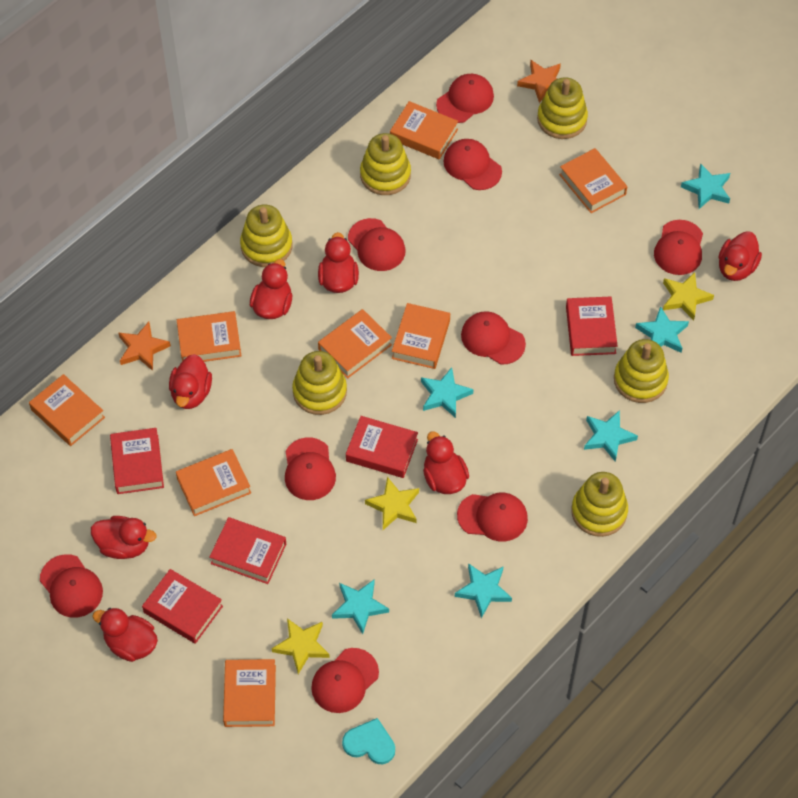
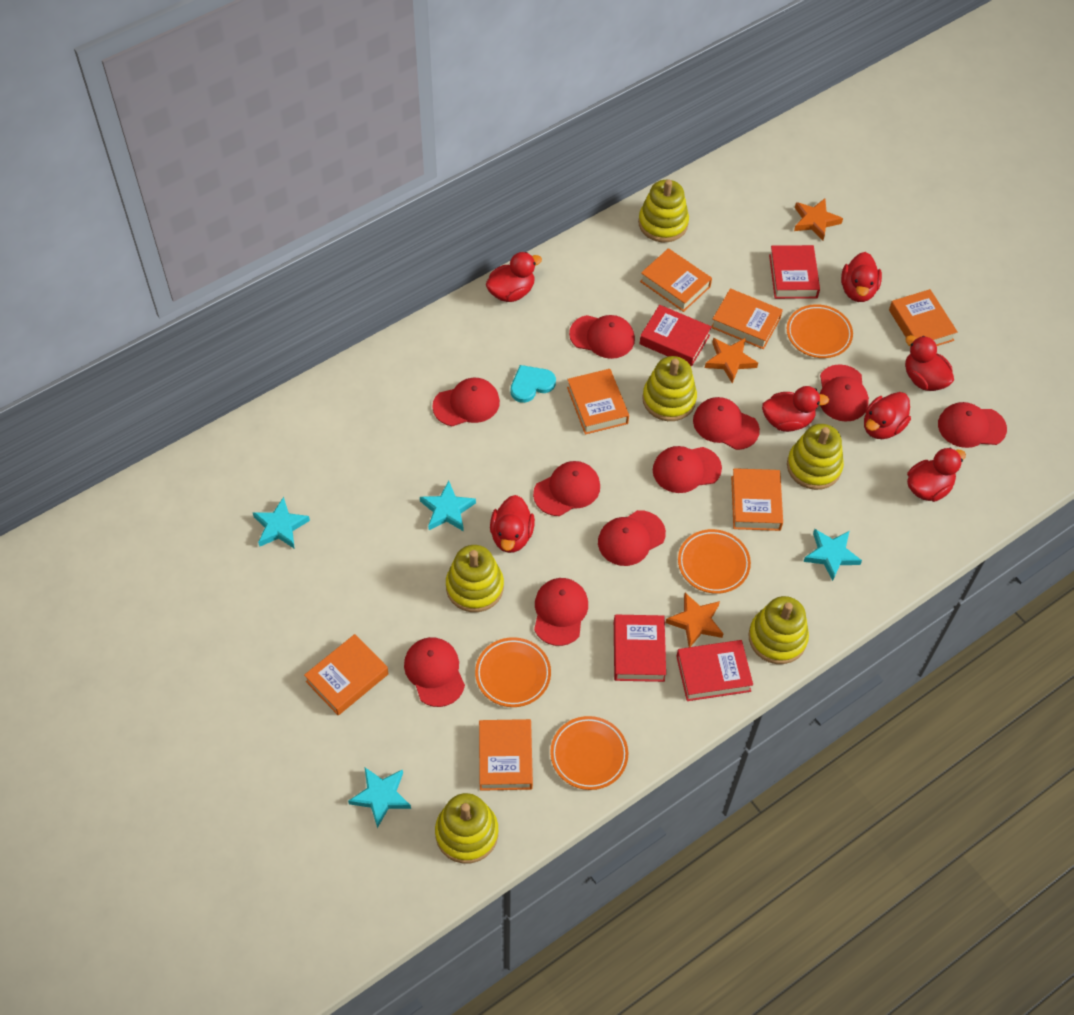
orange book: 8 -> 7
orange plate: 0 -> 4
orange star: 2 -> 3
red book: 5 -> 4
red cap: 9 -> 10
turquoise star: 6 -> 4
yellow star: 3 -> 0

